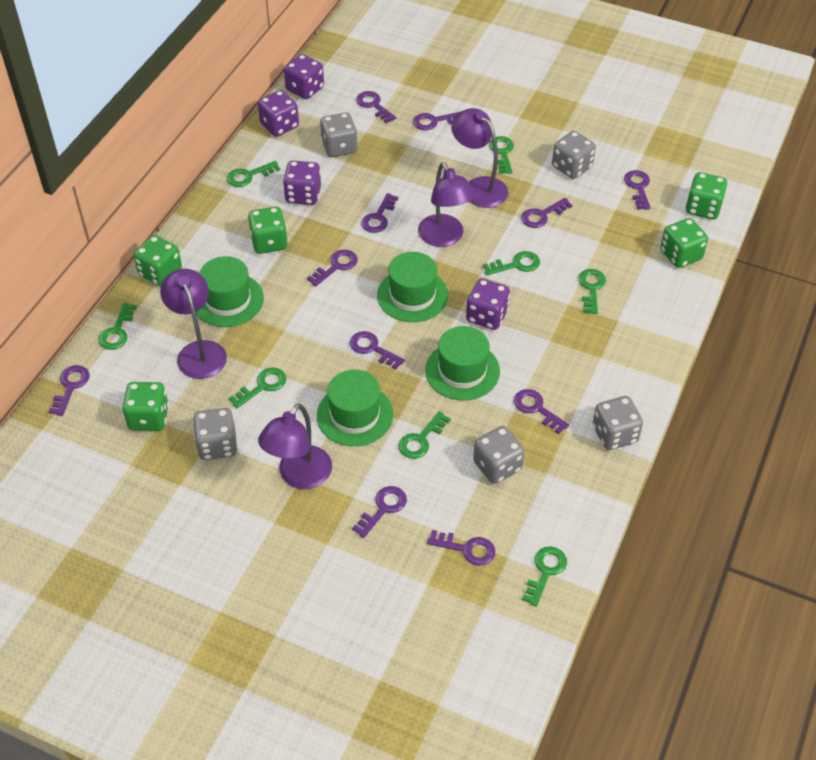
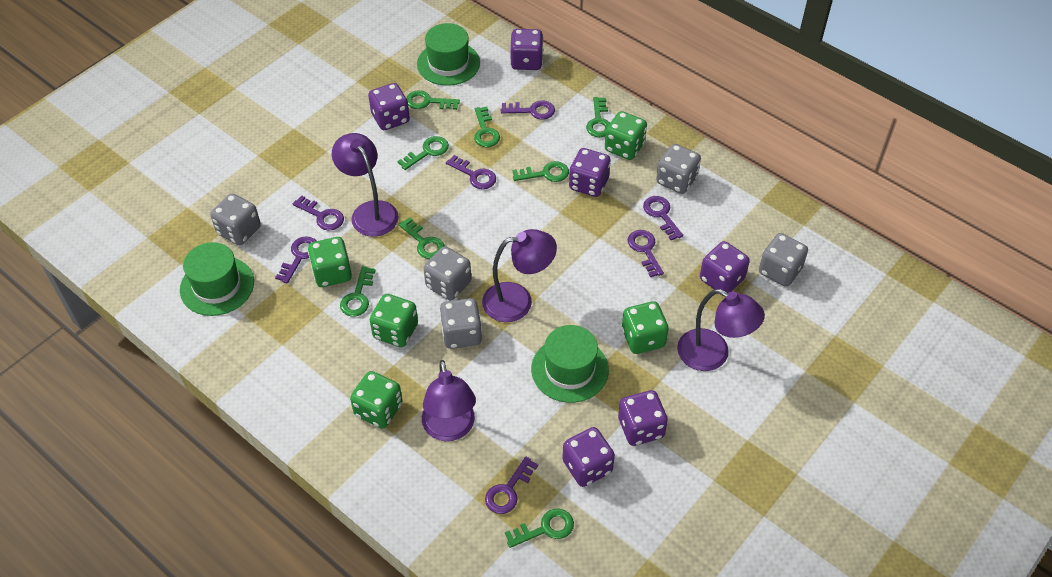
green hat: 4 -> 3
purple dice: 4 -> 6
purple key: 11 -> 7

